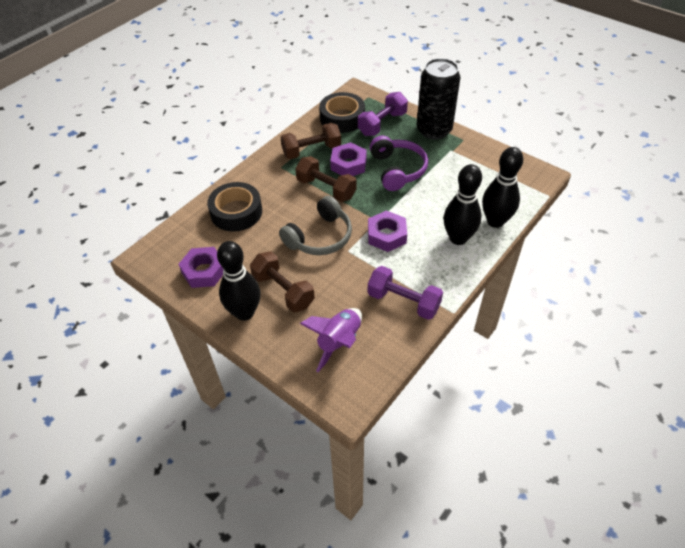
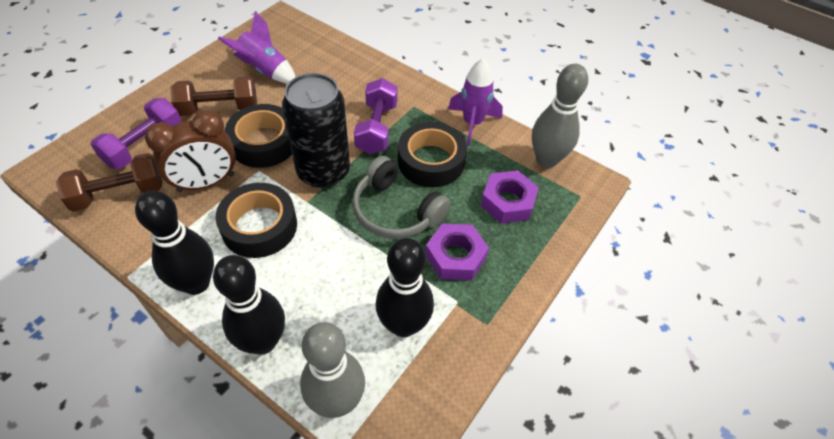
black tape: 2 -> 3
brown clock: 0 -> 1
brown dumbbell: 3 -> 2
grey bowling pin: 0 -> 2
purple headphones: 1 -> 0
purple nut: 3 -> 2
purple rocket: 1 -> 2

